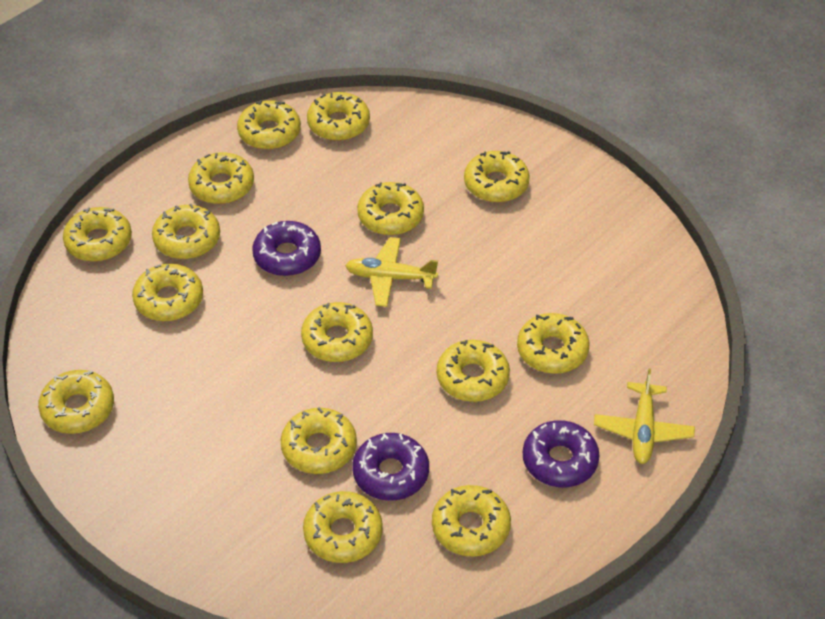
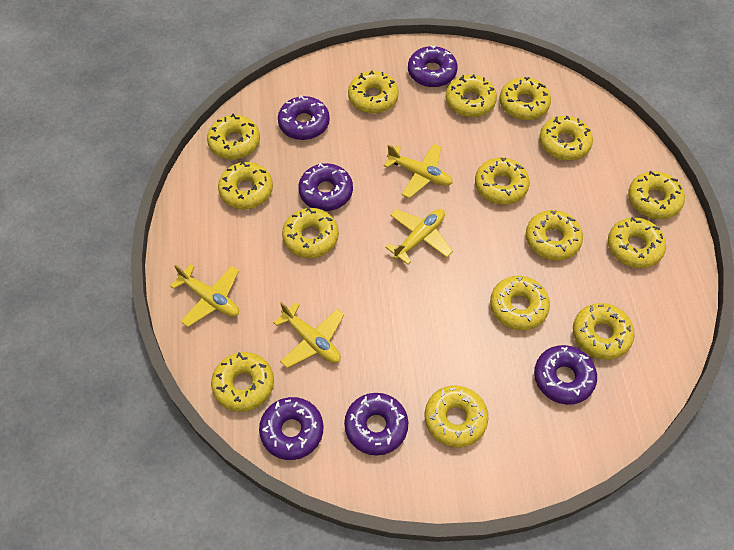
purple donut: 3 -> 6
yellow plane: 2 -> 4

